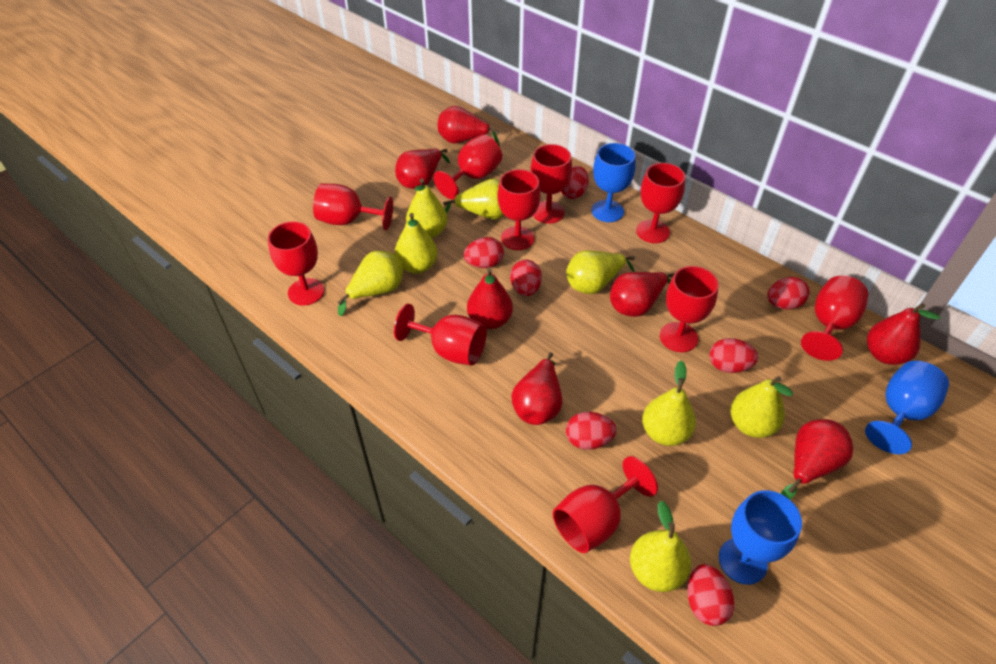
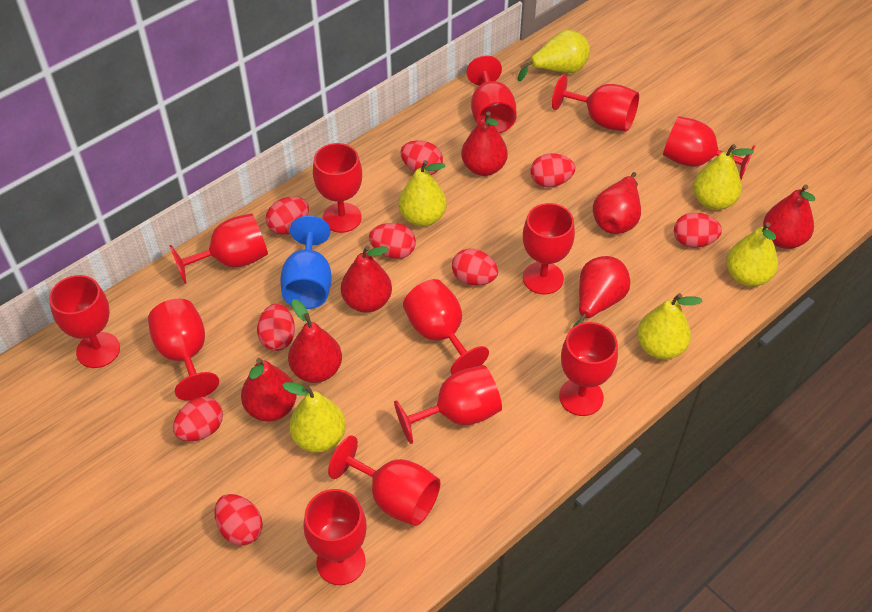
blue goblet: 3 -> 1
red egg: 7 -> 9
red goblet: 10 -> 13
yellow pear: 8 -> 6

